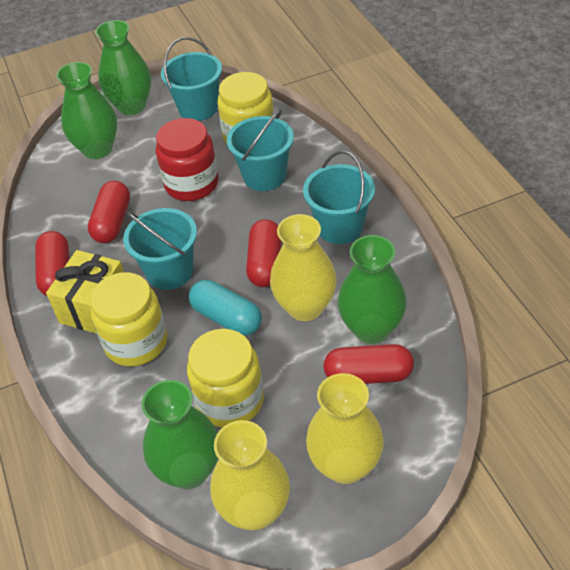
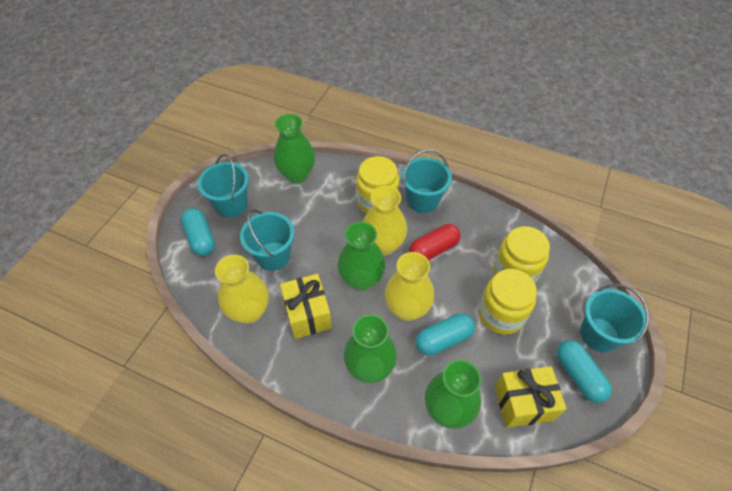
red capsule: 4 -> 1
red jar: 1 -> 0
turquoise capsule: 1 -> 3
yellow gift: 1 -> 2

